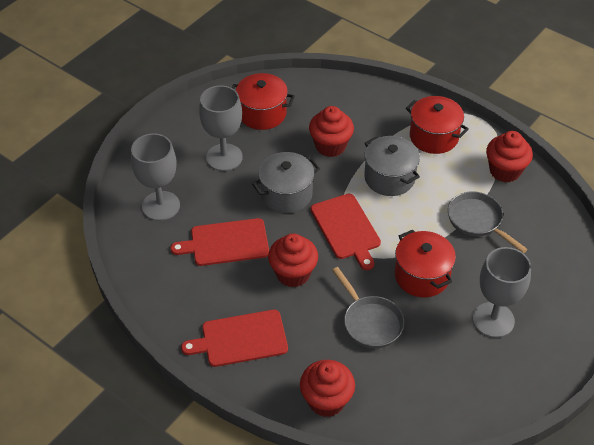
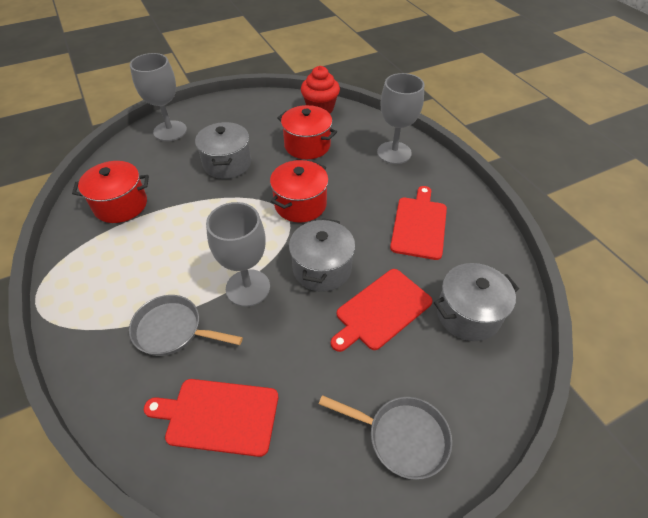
grey pot: 2 -> 3
red cupcake: 4 -> 1

